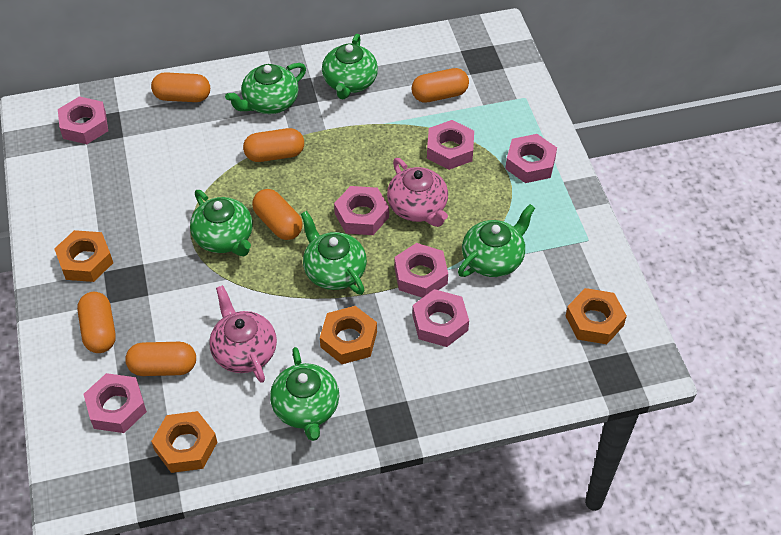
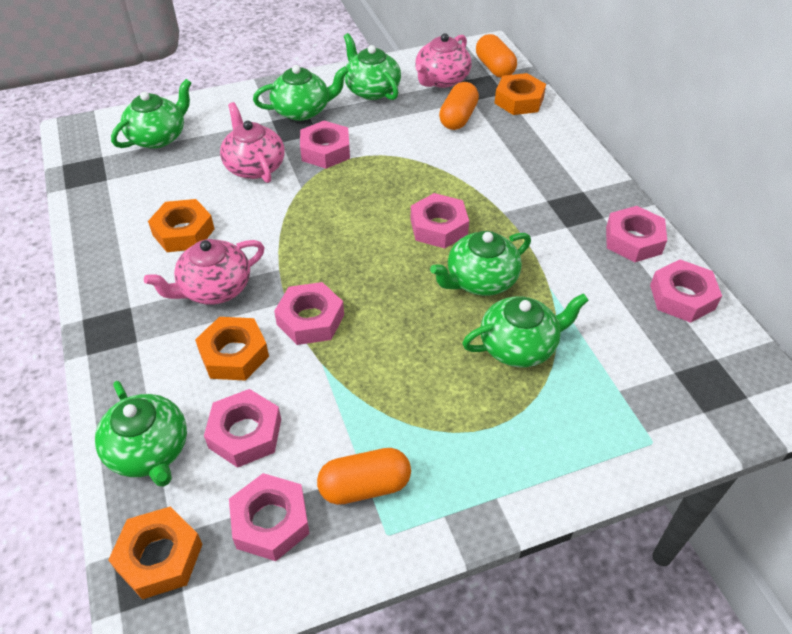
orange capsule: 6 -> 3
pink teapot: 2 -> 3

